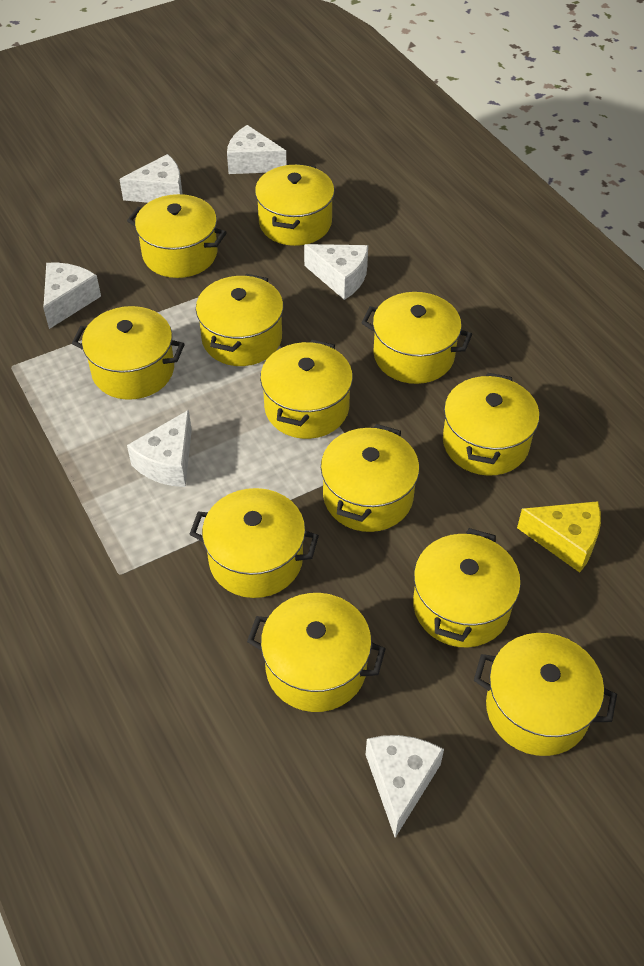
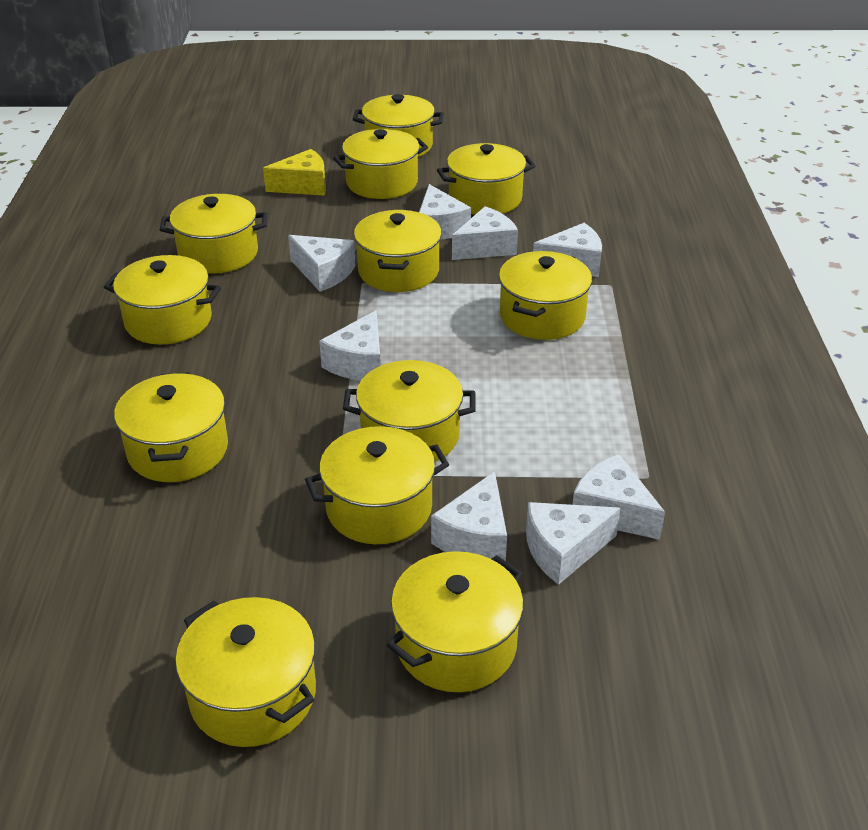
white cheese: 6 -> 8

